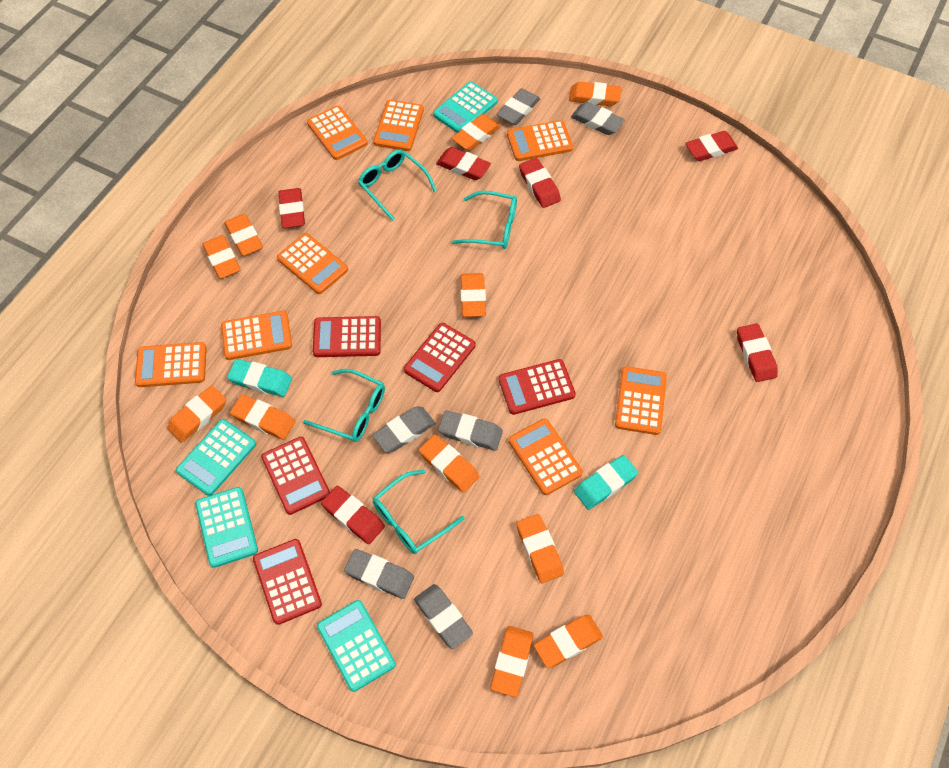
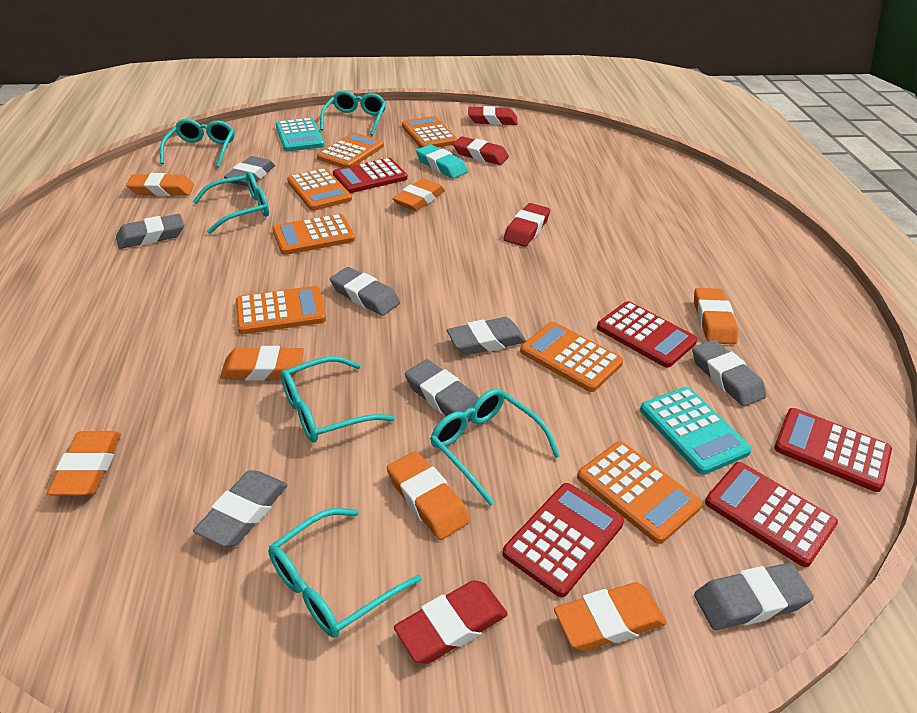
grey eraser: 6 -> 8
orange calculator: 8 -> 7
orange eraser: 11 -> 7
red eraser: 6 -> 4
turquoise calculator: 4 -> 2
turquoise eraser: 2 -> 1
turquoise glasses: 4 -> 6

